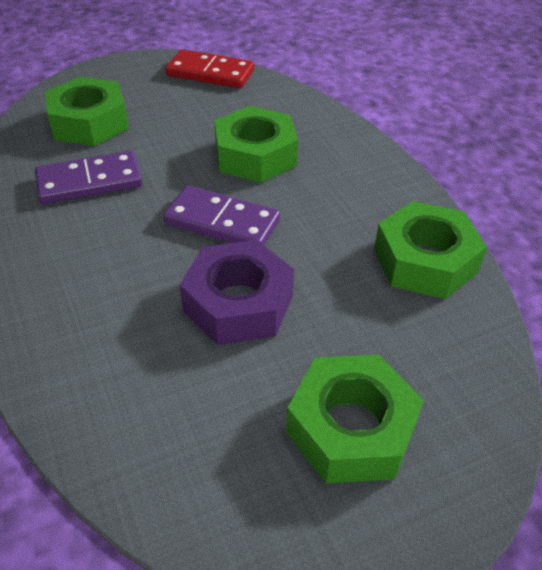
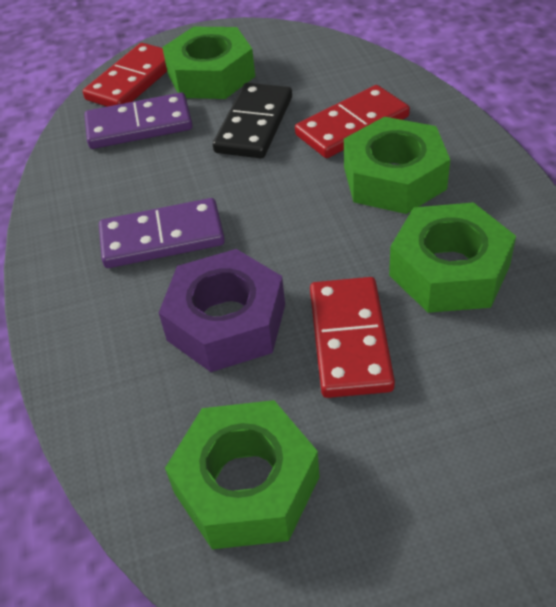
black domino: 0 -> 1
red domino: 1 -> 3

